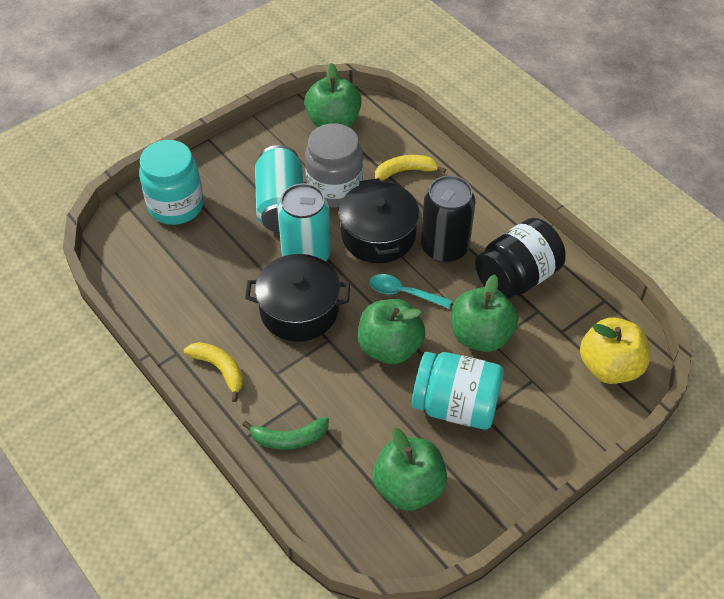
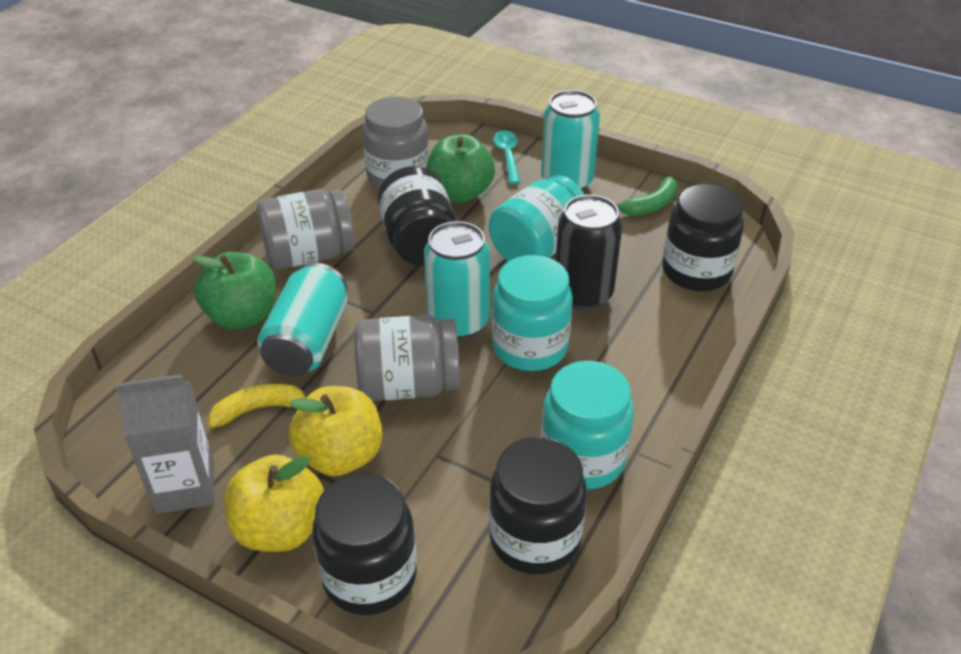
black jar: 1 -> 4
black pot: 2 -> 0
green apple: 4 -> 2
grey carton: 0 -> 1
grey jar: 1 -> 3
turquoise can: 2 -> 3
turquoise jar: 2 -> 3
yellow apple: 1 -> 2
yellow banana: 2 -> 1

